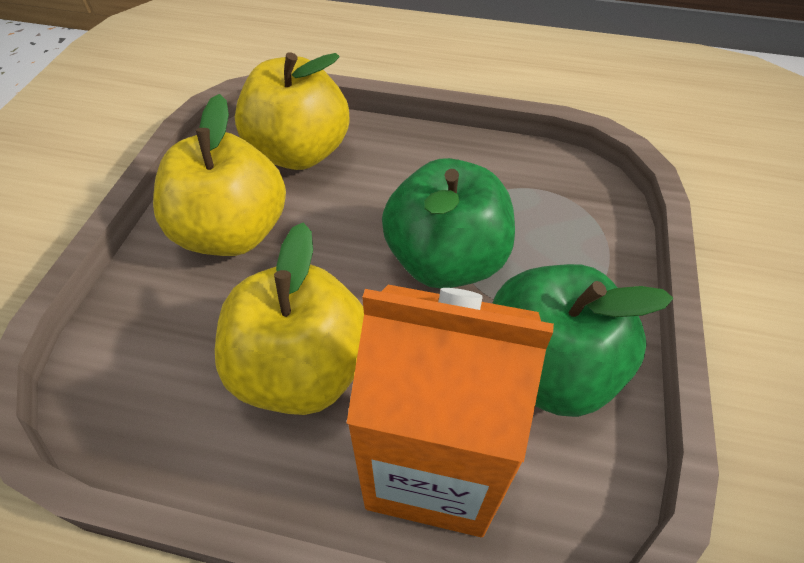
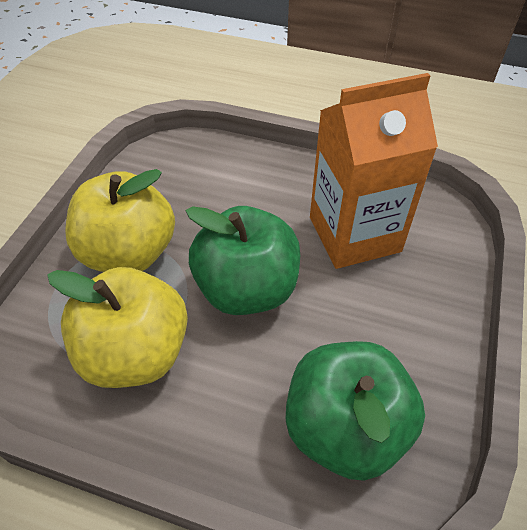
yellow apple: 3 -> 2

